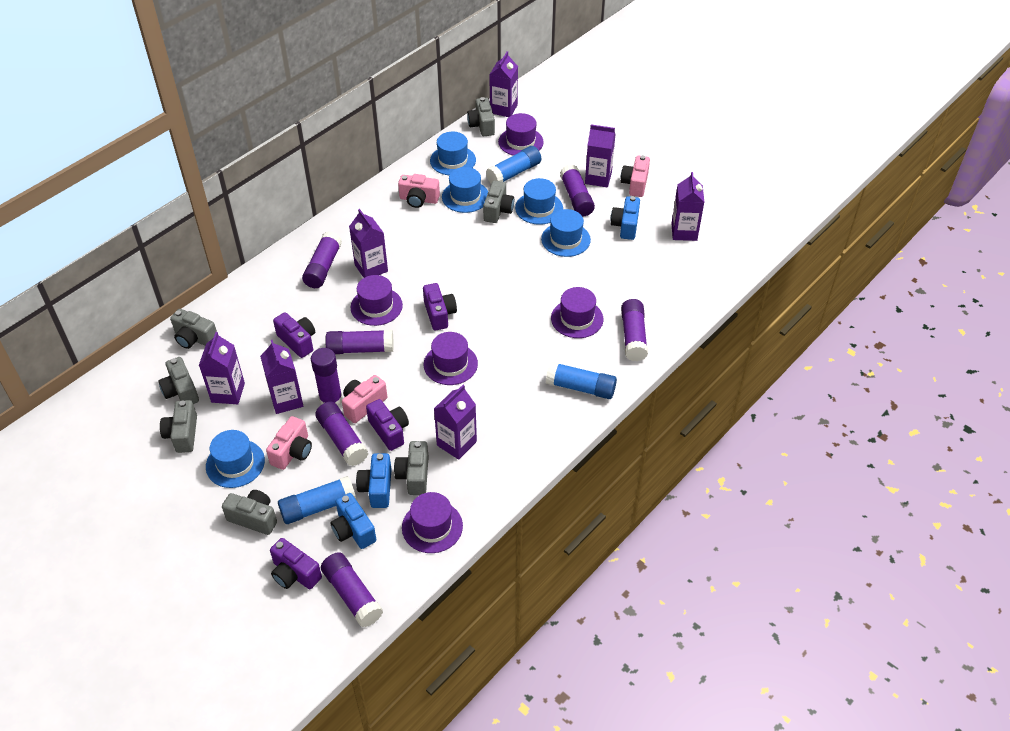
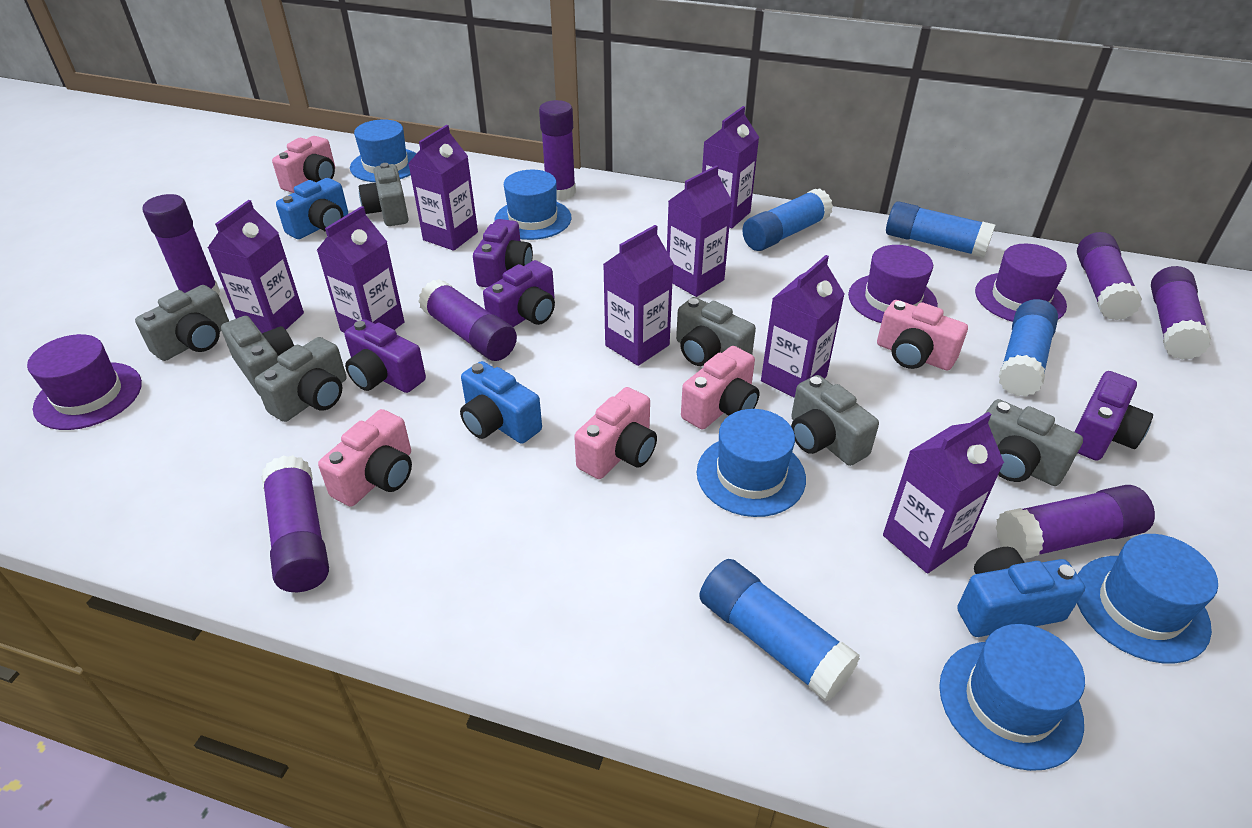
blue glue stick: 3 -> 4
pink camera: 4 -> 5
purple carton: 7 -> 8
purple hat: 5 -> 3

